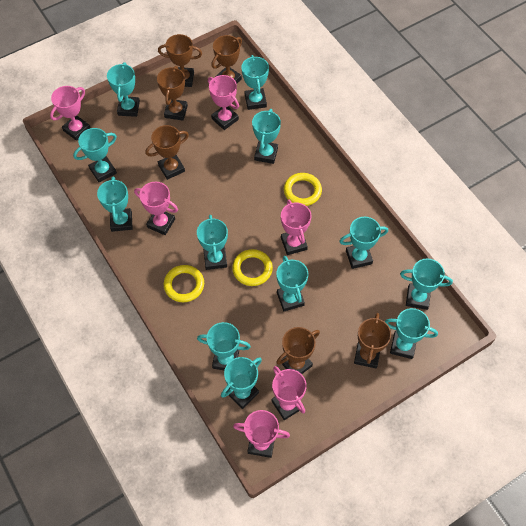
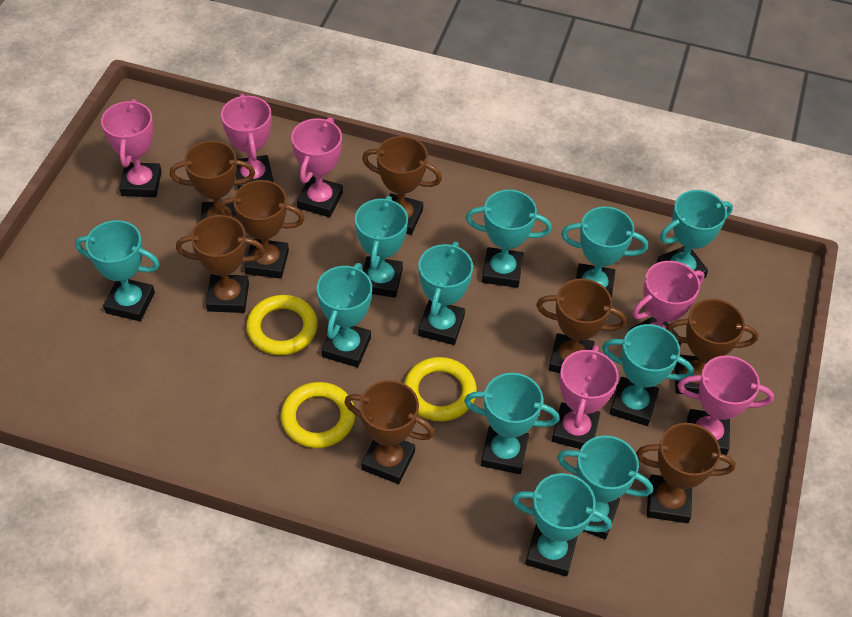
brown trophy: 6 -> 8
turquoise trophy: 12 -> 11

